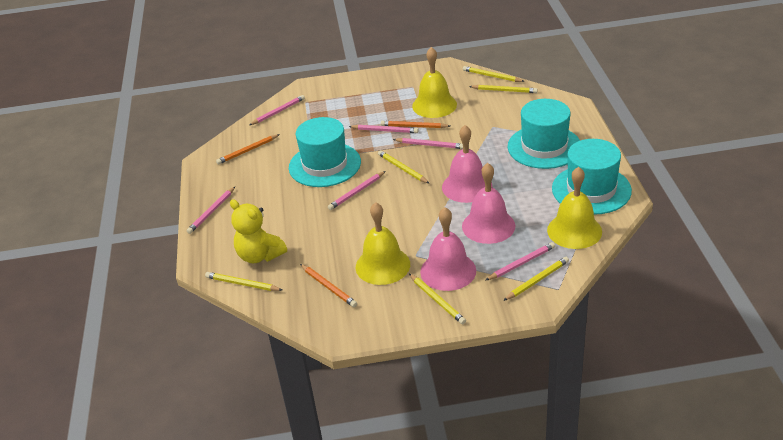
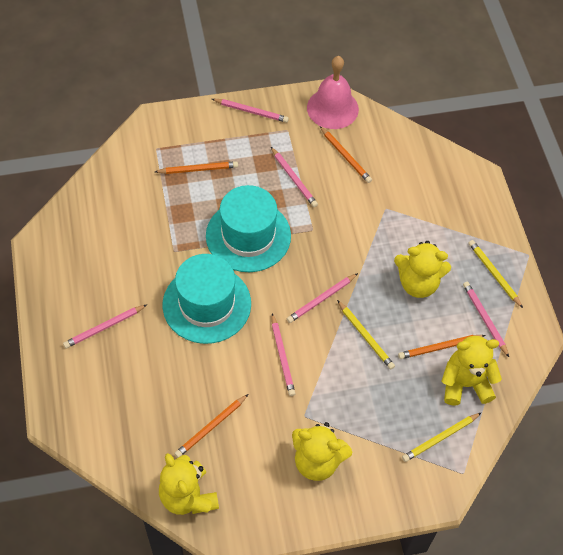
orange pencil: 3 -> 4
pink bell: 3 -> 1
turquoise hat: 3 -> 2
yellow bell: 3 -> 0
yellow pencil: 6 -> 3
yellow teddy bear: 1 -> 4

